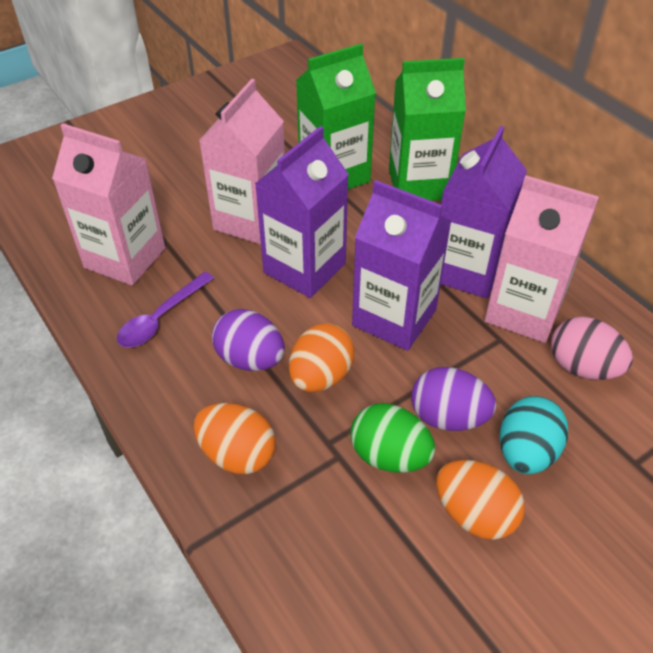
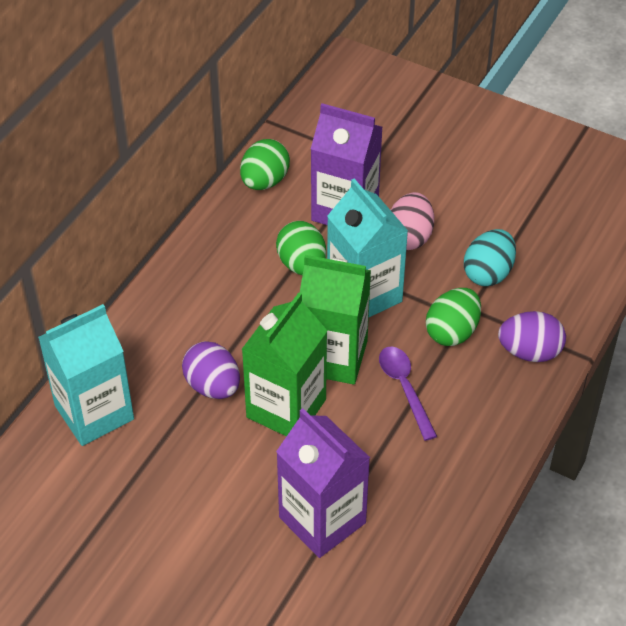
green egg: 1 -> 3
orange egg: 3 -> 0
pink carton: 3 -> 0
purple carton: 3 -> 2
turquoise carton: 0 -> 2

